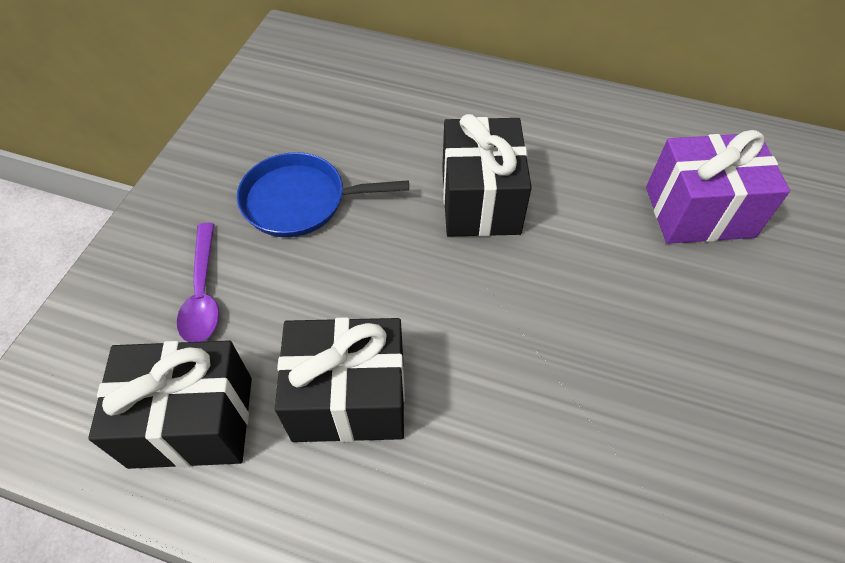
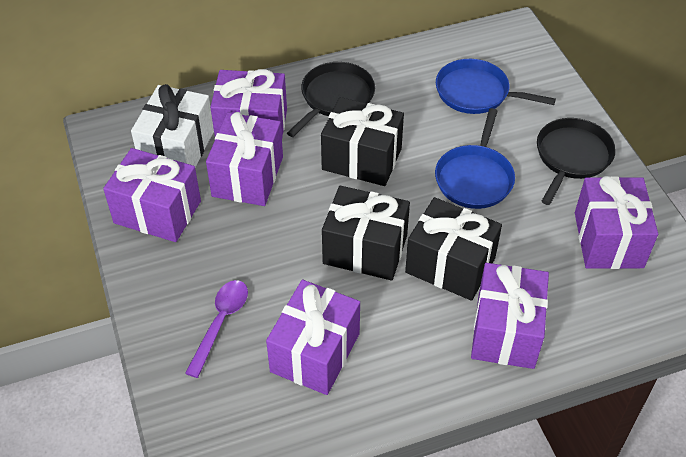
black pan: 0 -> 2
blue pan: 1 -> 2
purple gift: 1 -> 6
white gift: 0 -> 1

